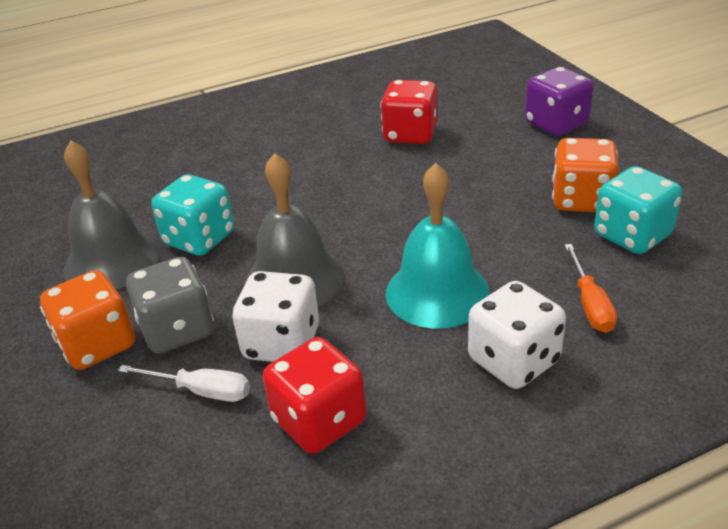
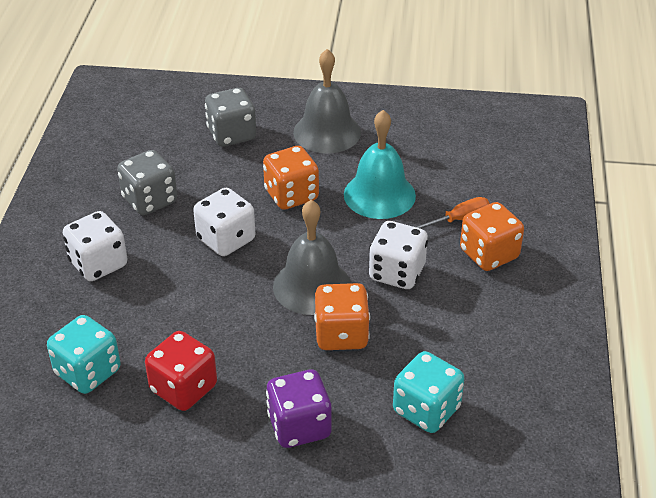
grey dice: 1 -> 2
orange dice: 2 -> 3
red dice: 2 -> 1
white dice: 2 -> 3
white screwdriver: 1 -> 0

